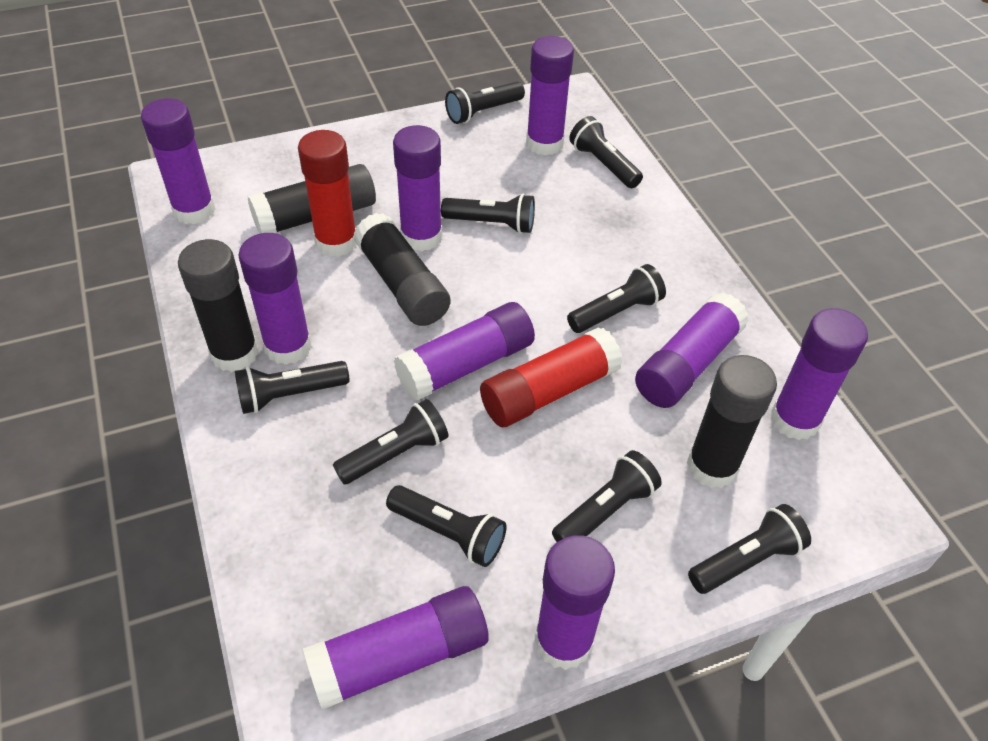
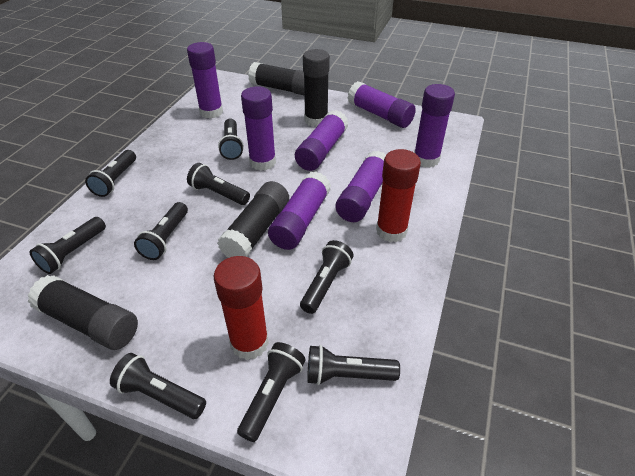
purple glue stick: 9 -> 7

